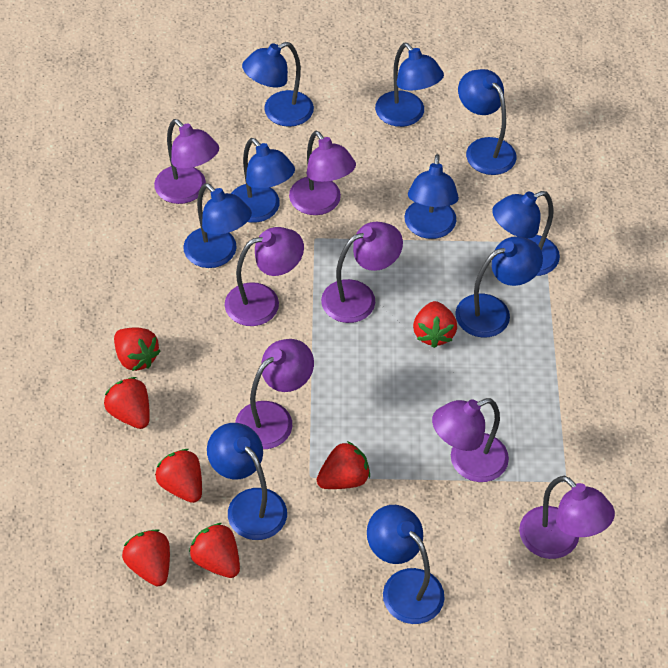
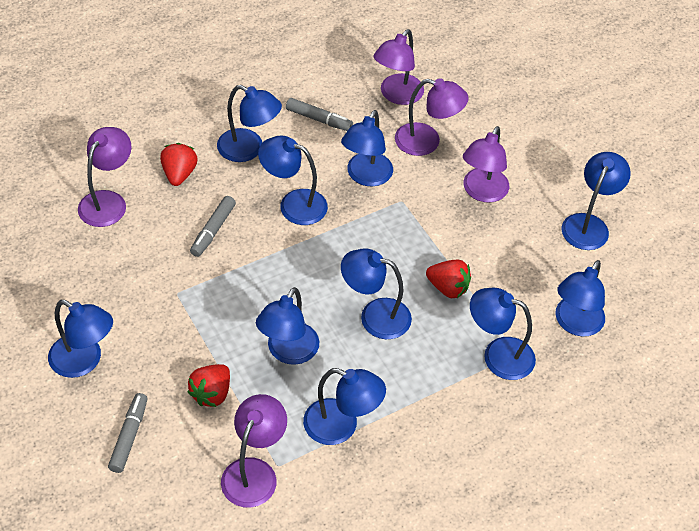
grey marker: 0 -> 3
purple lamp: 7 -> 5
red strawberry: 7 -> 3

